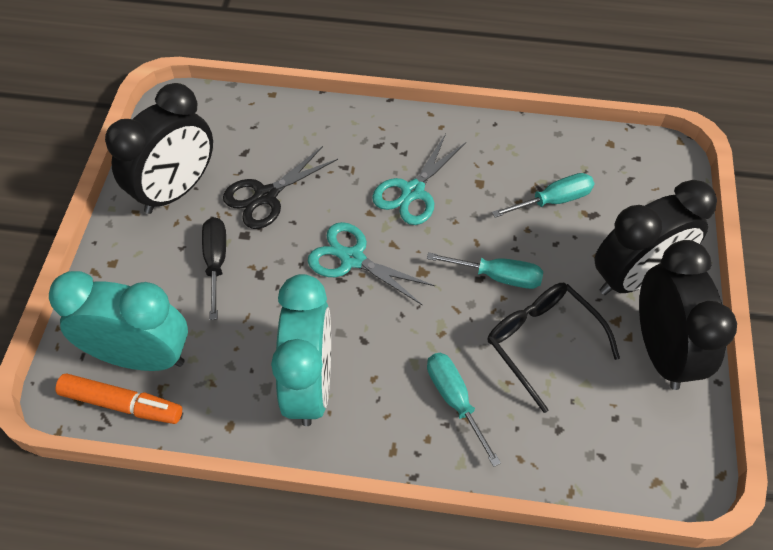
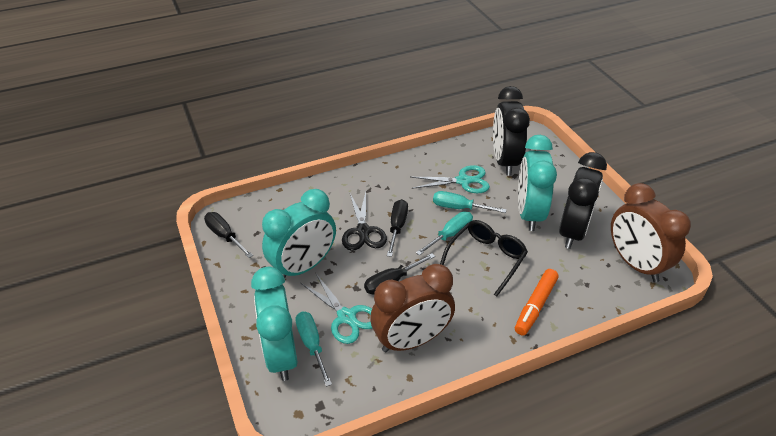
black clock: 3 -> 2
black screwdriver: 1 -> 3
brown clock: 0 -> 2
turquoise clock: 2 -> 3

